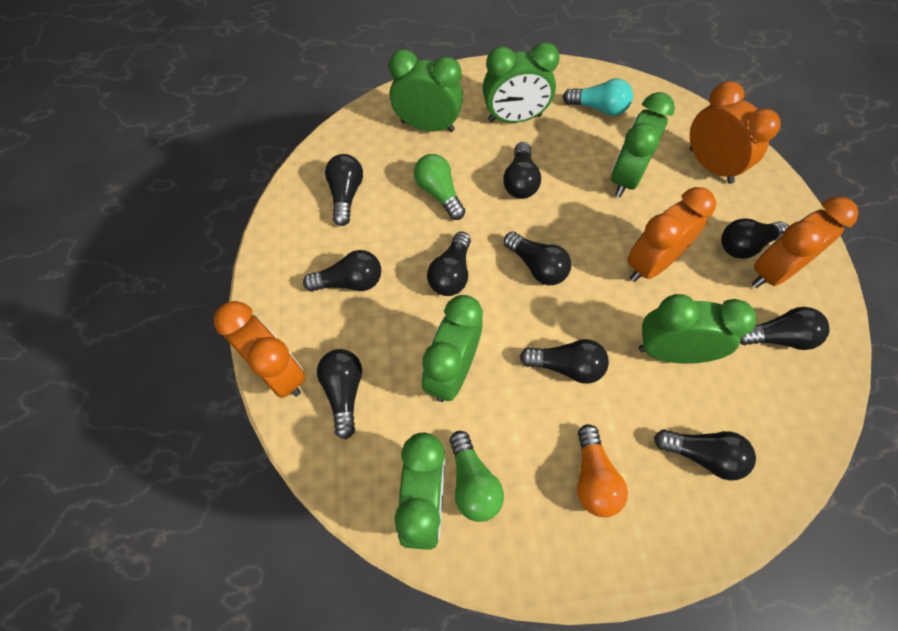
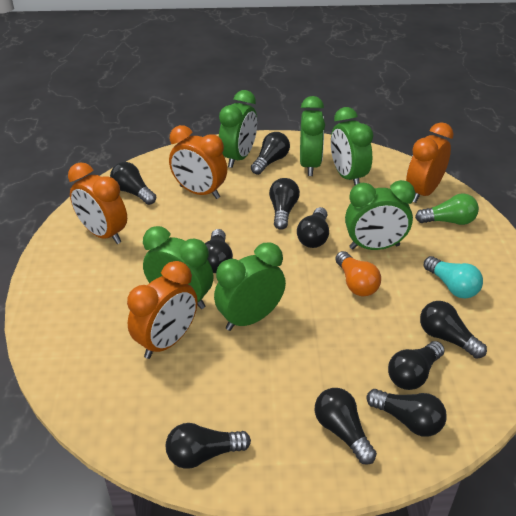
green light bulb: 2 -> 1

